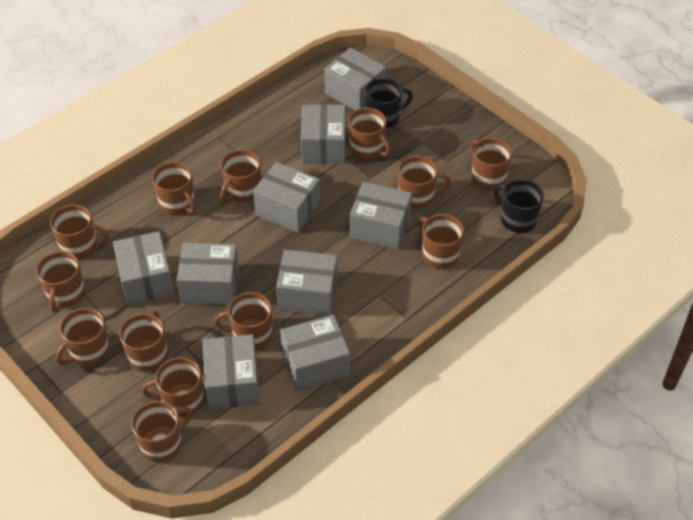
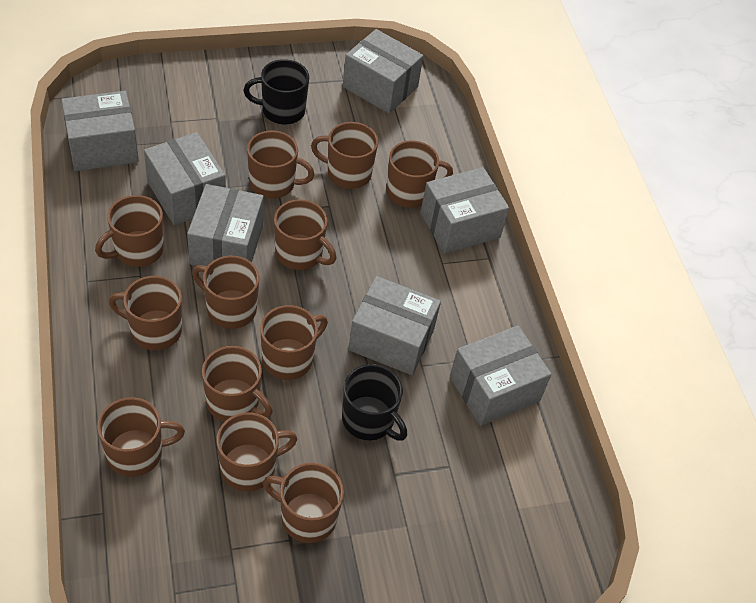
brown mug: 13 -> 12
grey box: 9 -> 7

